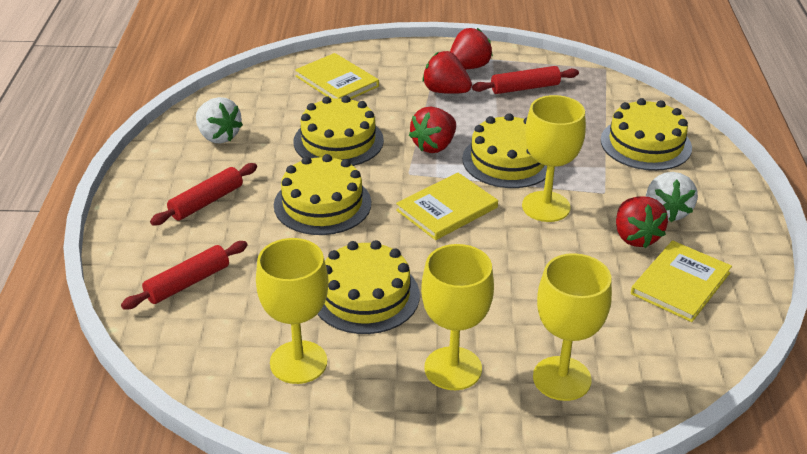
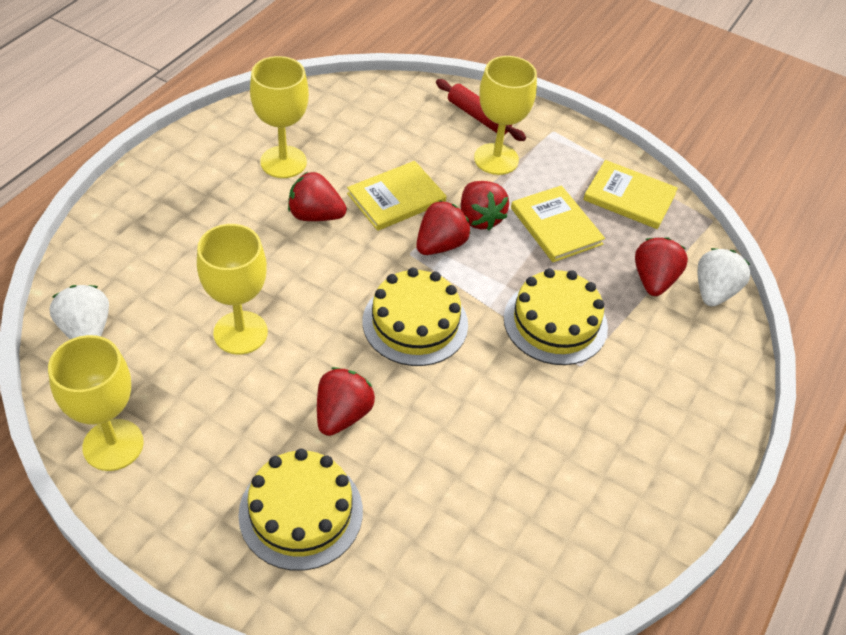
red rolling pin: 3 -> 1
red strawberry: 4 -> 5
yellow cake: 5 -> 3

